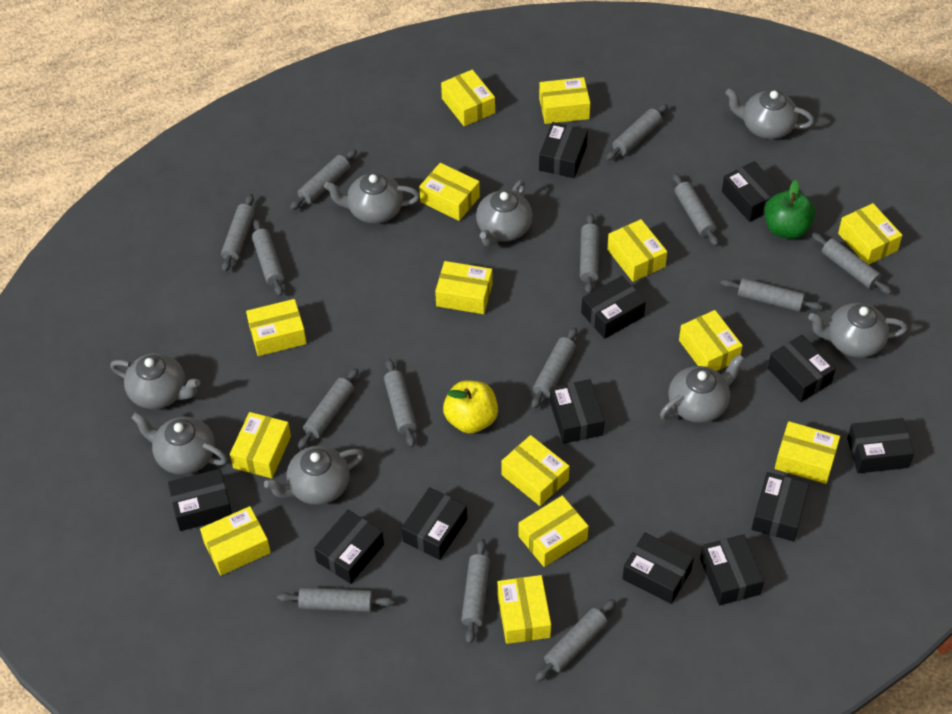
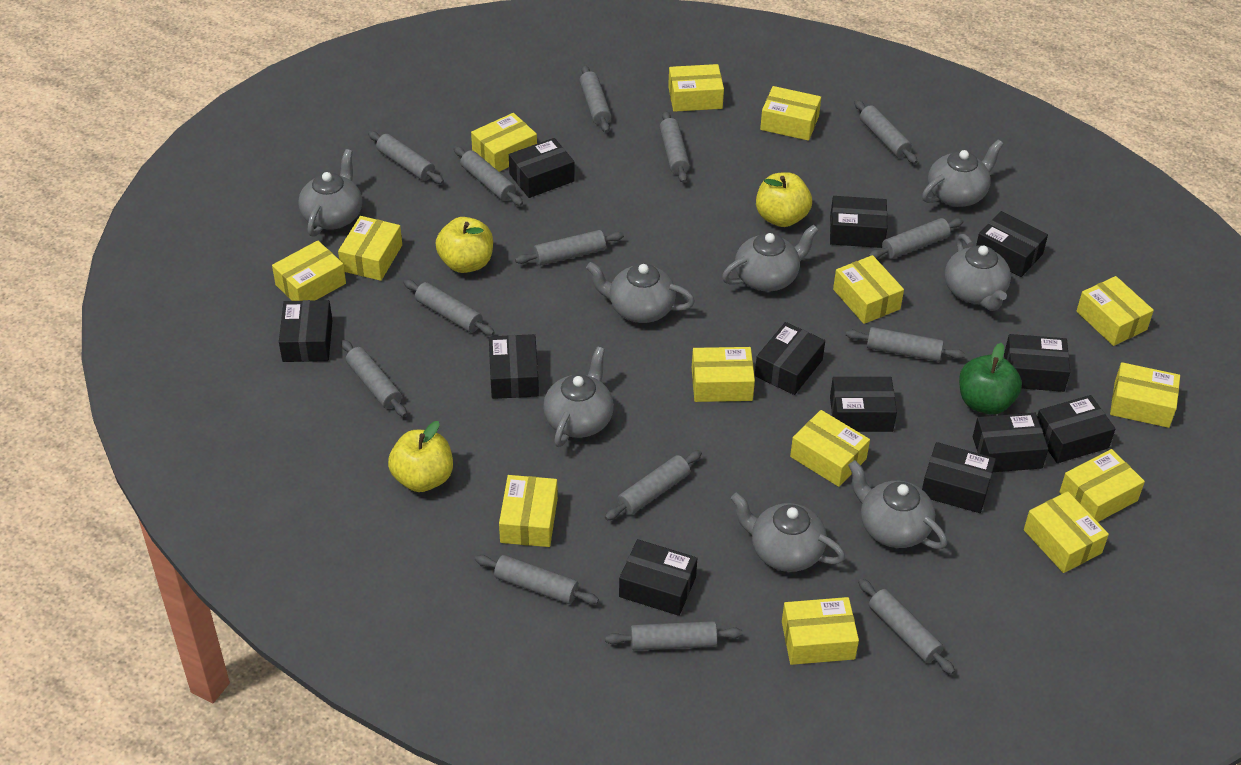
yellow apple: 1 -> 3

